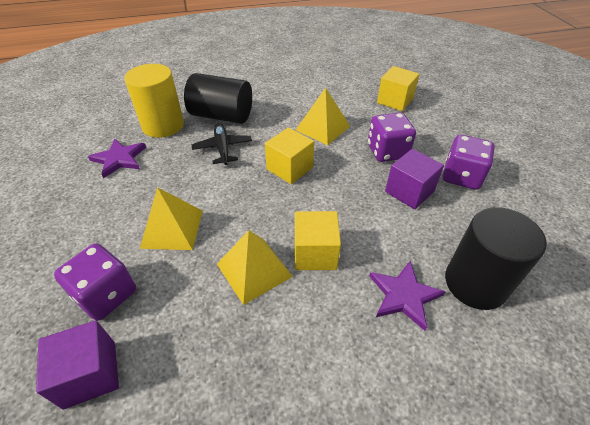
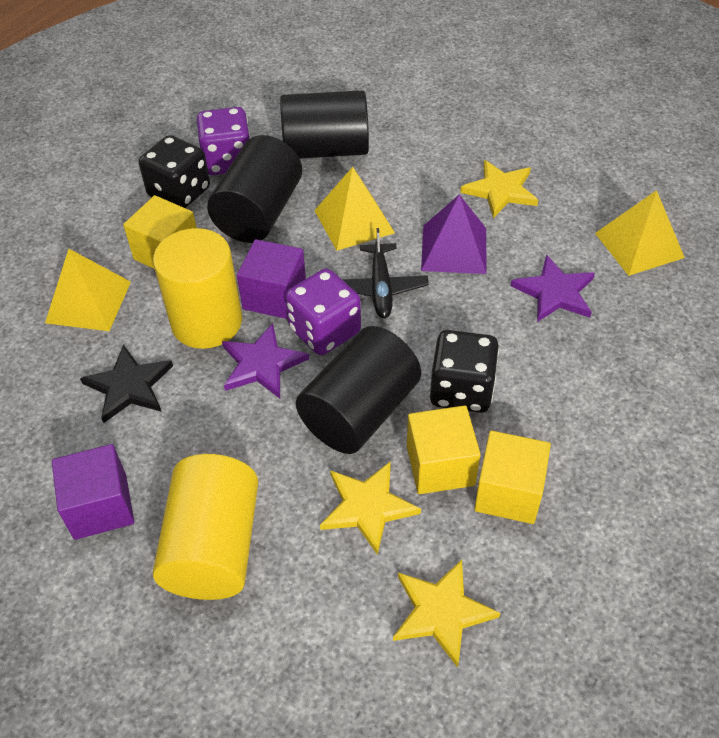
black cylinder: 2 -> 3
black dice: 0 -> 2
black star: 0 -> 1
purple dice: 3 -> 2
purple pyramid: 0 -> 1
yellow cylinder: 1 -> 2
yellow star: 0 -> 3

